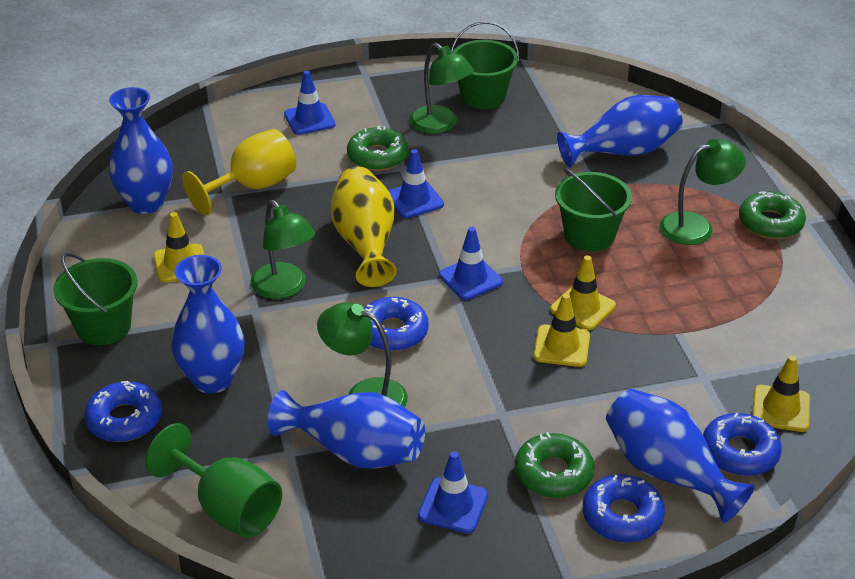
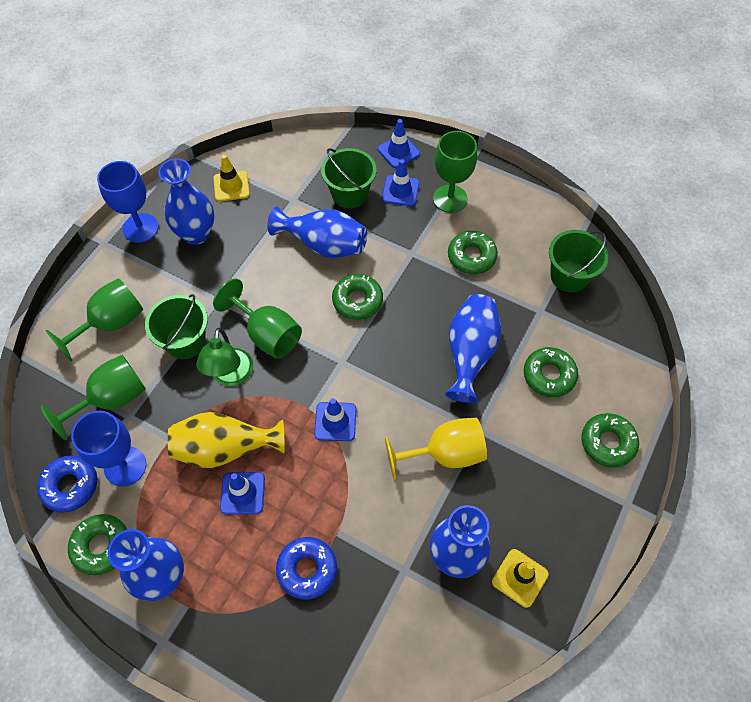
blue donut: 4 -> 2
blue goblet: 0 -> 2
green donut: 3 -> 5
green goblet: 1 -> 4
green lamp: 4 -> 1
yellow traffic cone: 4 -> 2

